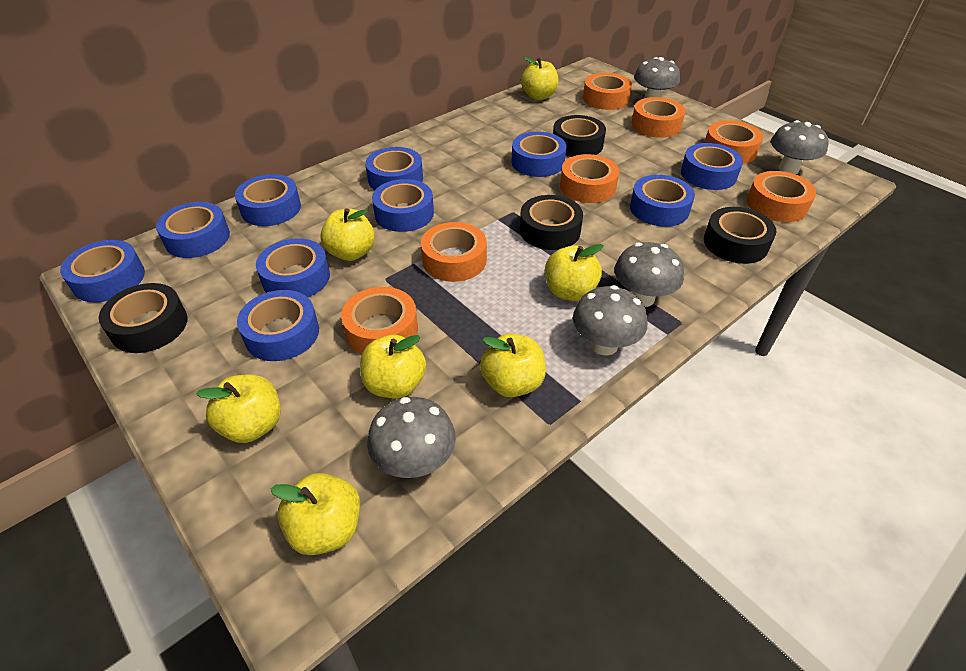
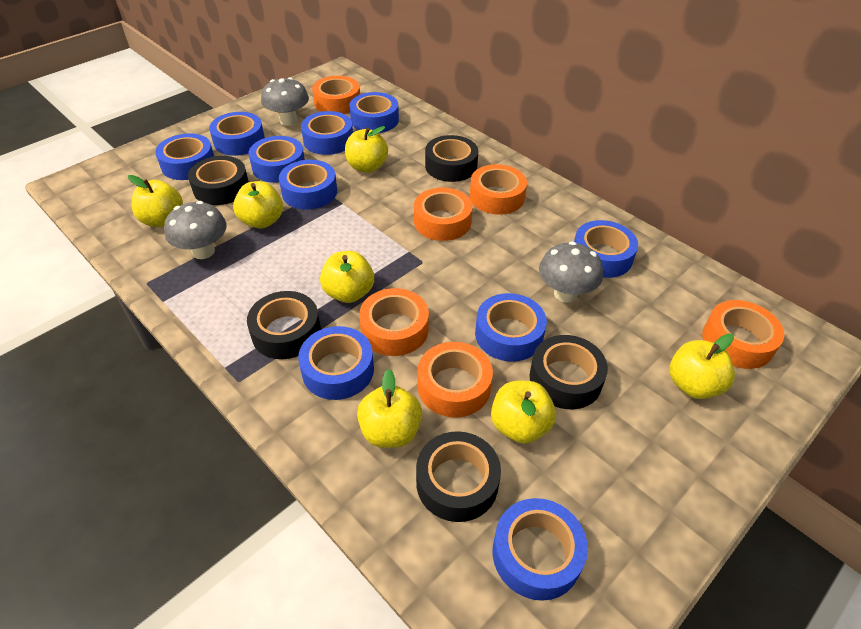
black tape: 4 -> 5
grey mushroom: 5 -> 3
orange tape: 7 -> 6

